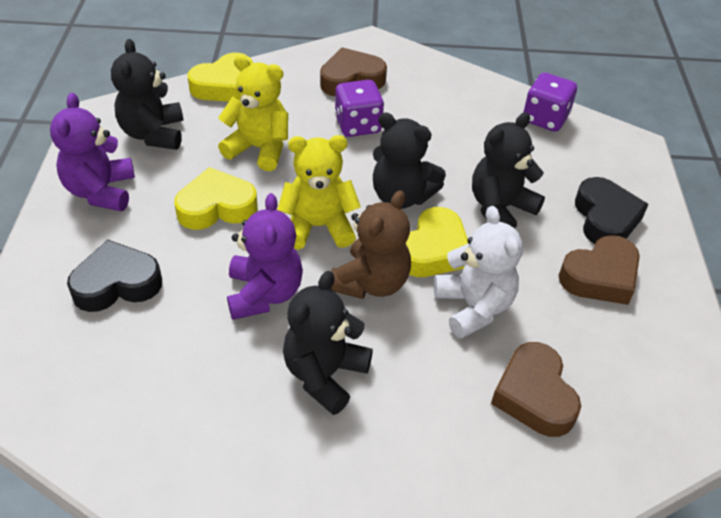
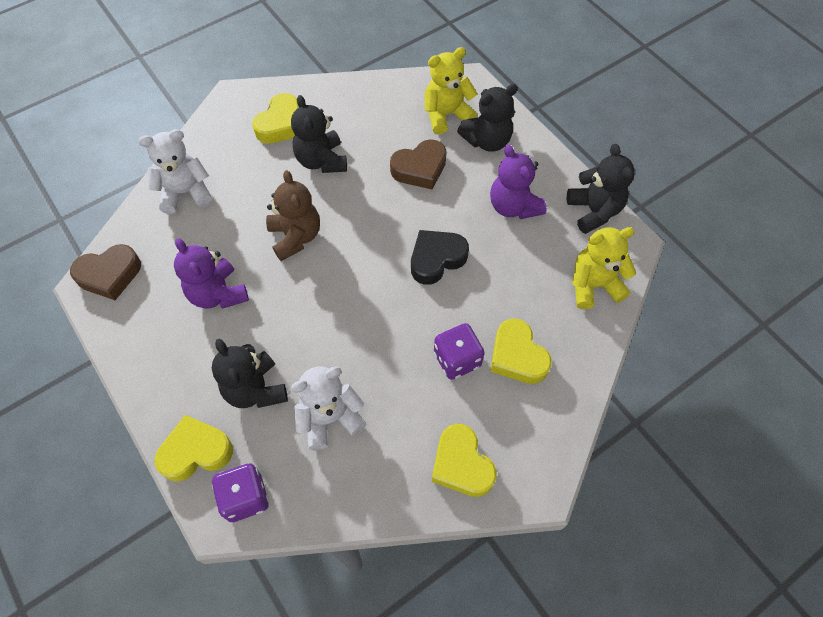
black heart: 2 -> 1
brown heart: 3 -> 2
white teddy bear: 1 -> 2
yellow heart: 3 -> 4

